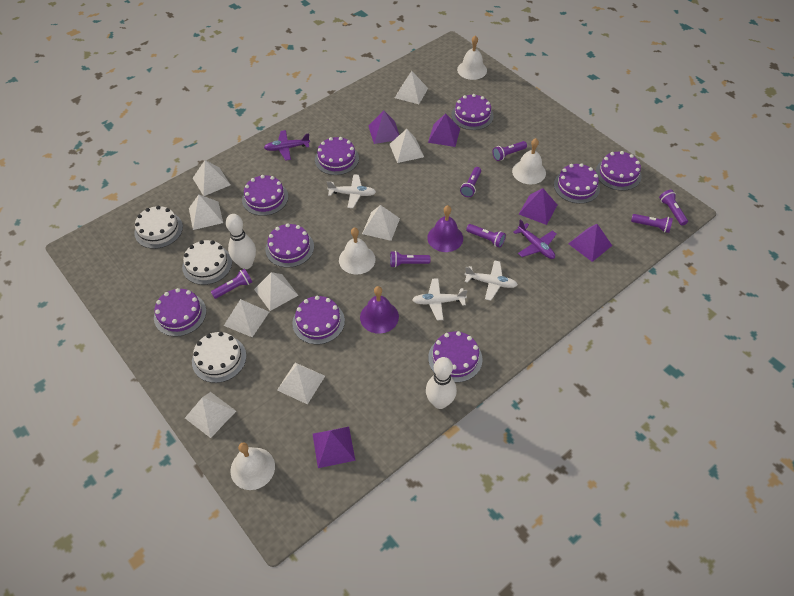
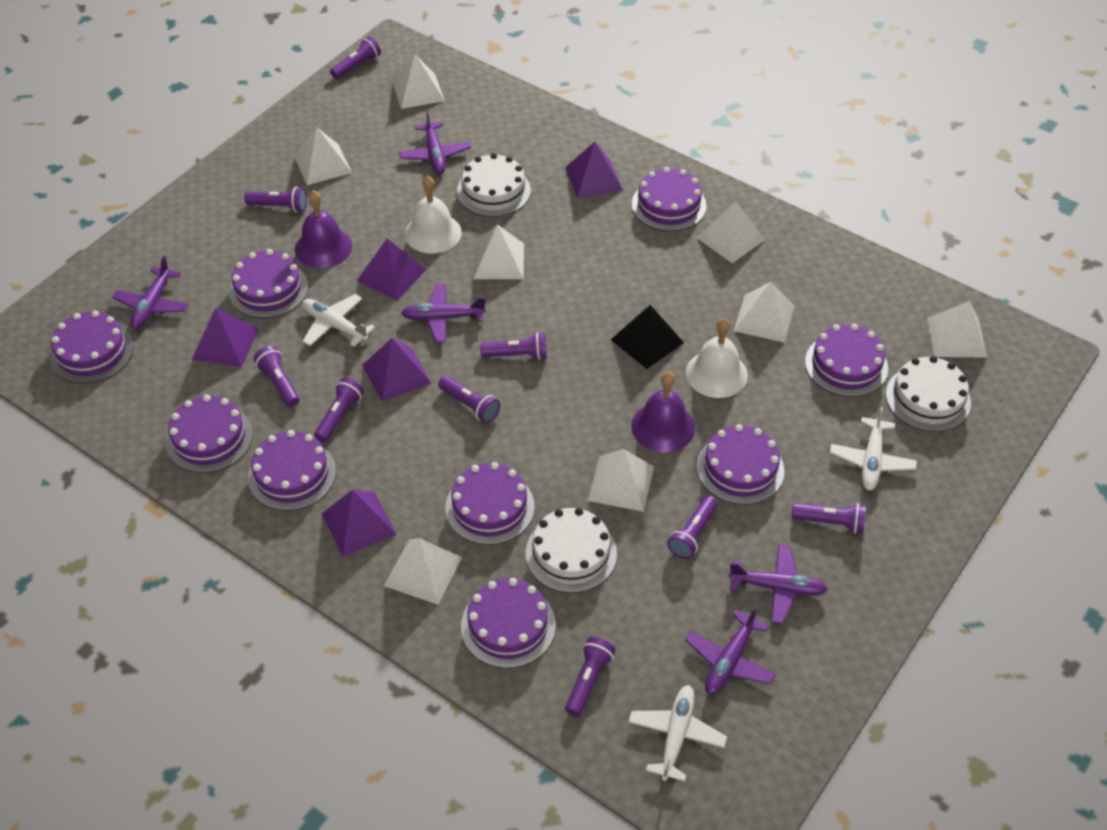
black pyramid: 0 -> 1
purple flashlight: 7 -> 9
purple plane: 2 -> 5
white bell: 4 -> 2
white bowling pin: 2 -> 0
white pyramid: 9 -> 8

